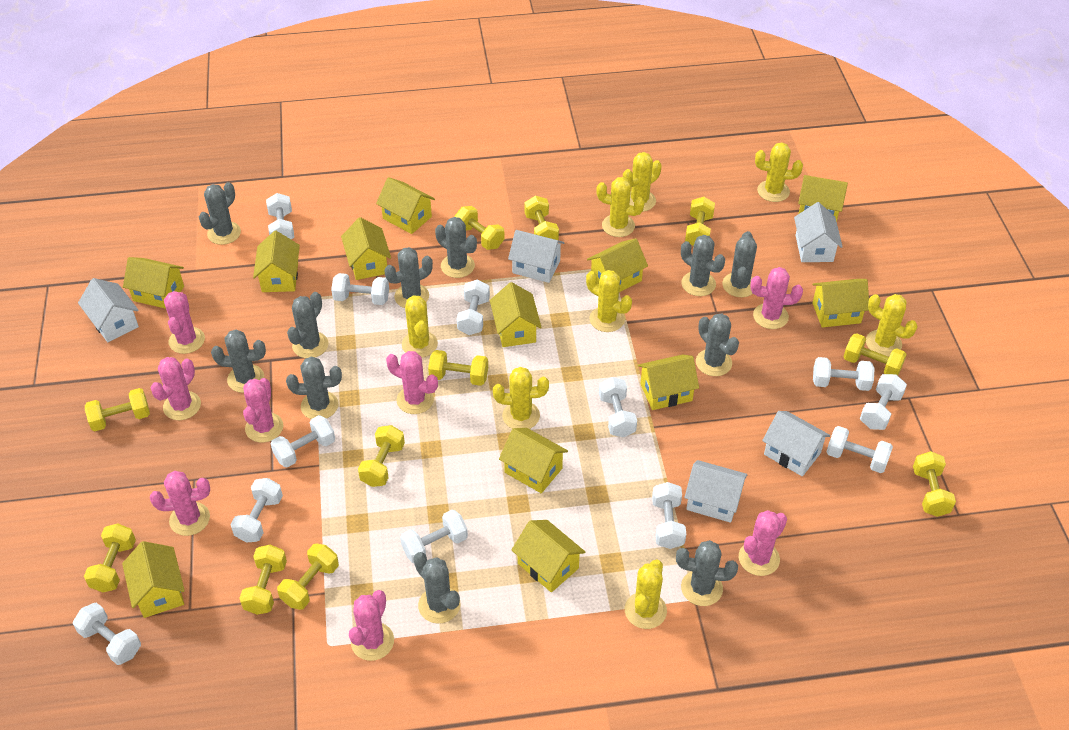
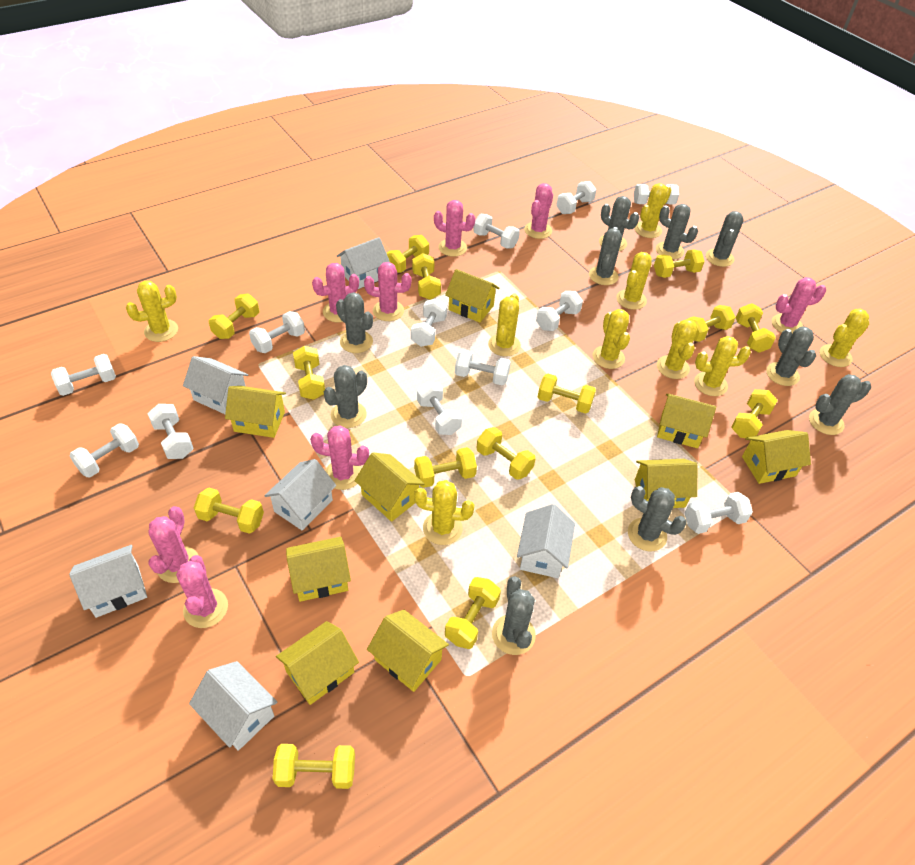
grey cactus: 11 -> 10
white house: 5 -> 6
yellow cactus: 8 -> 9
yellow dumbbell: 11 -> 14
yellow house: 12 -> 9

